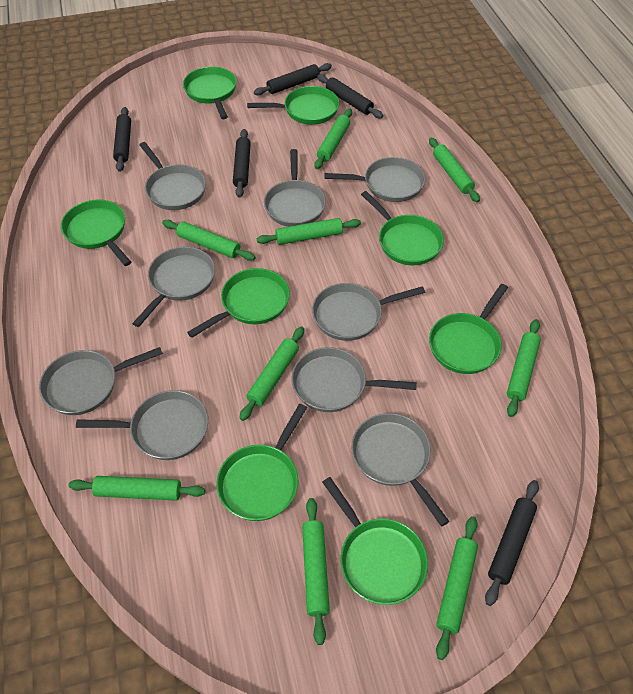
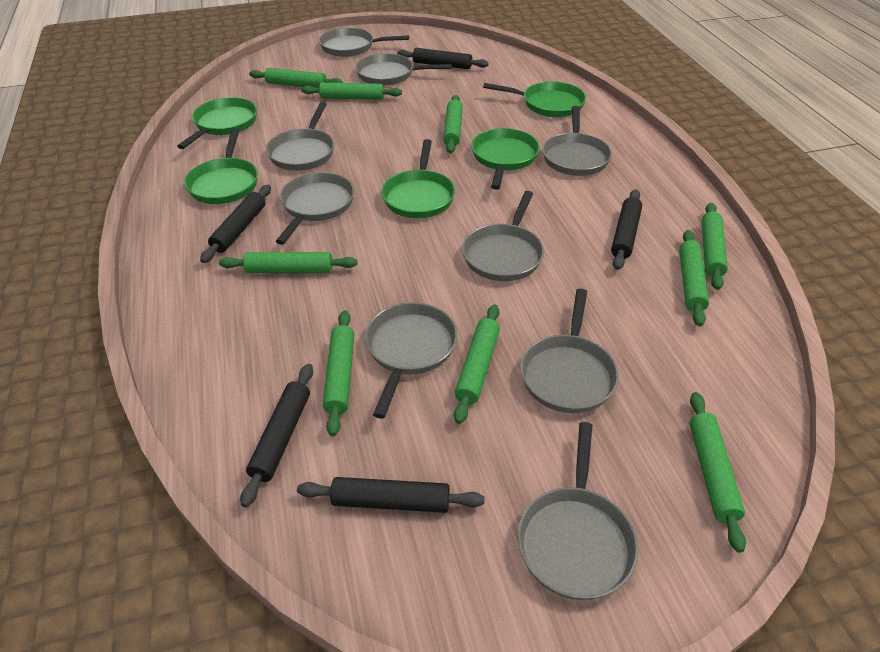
green pan: 8 -> 5

